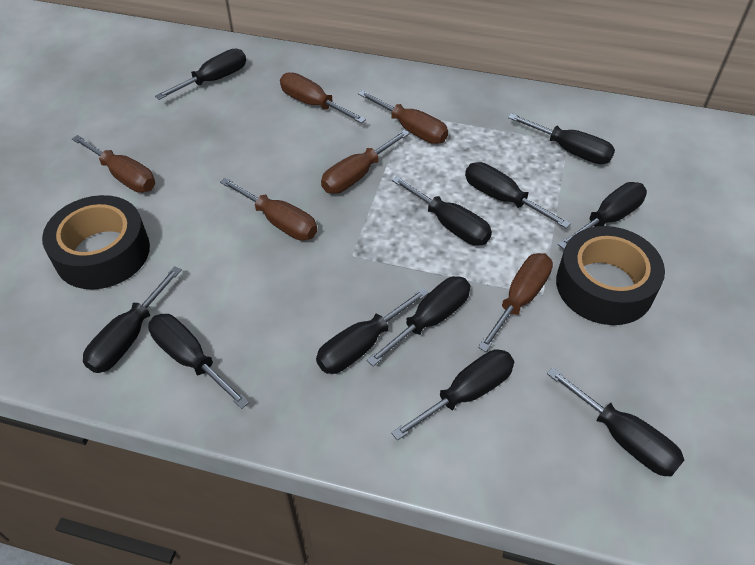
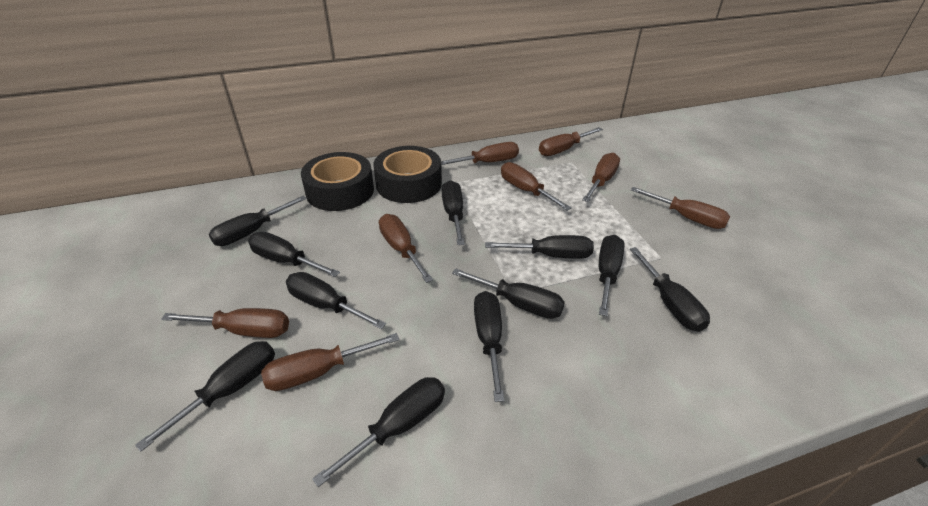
brown screwdriver: 6 -> 8

